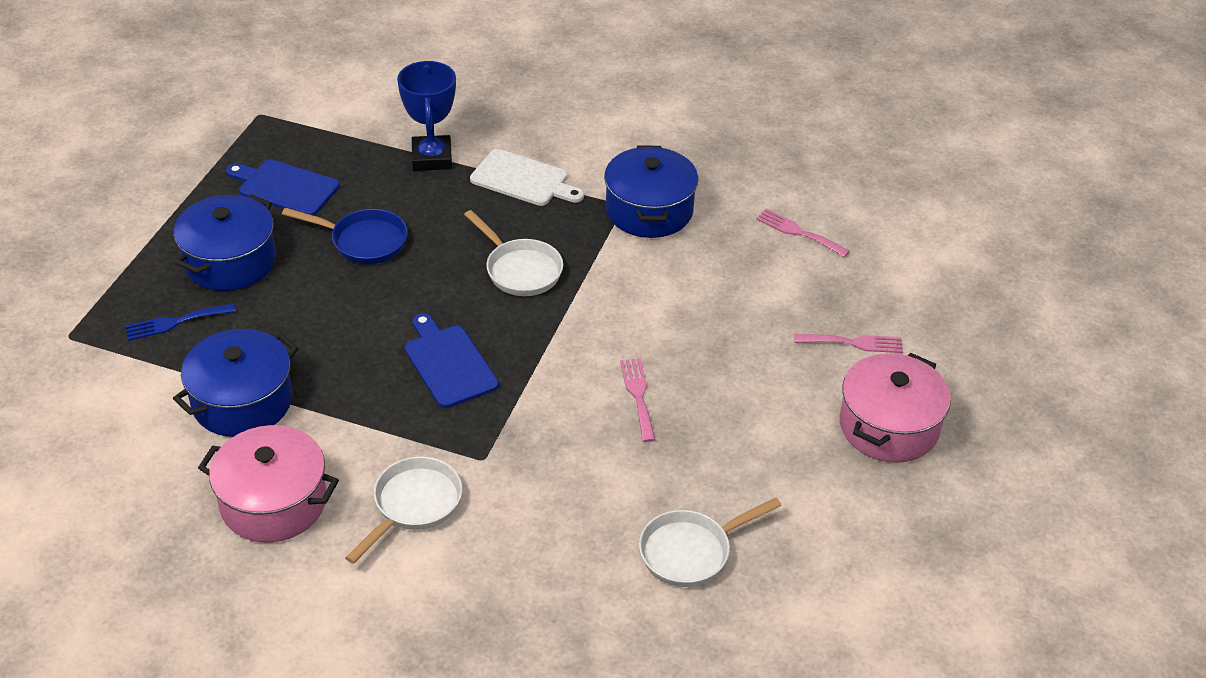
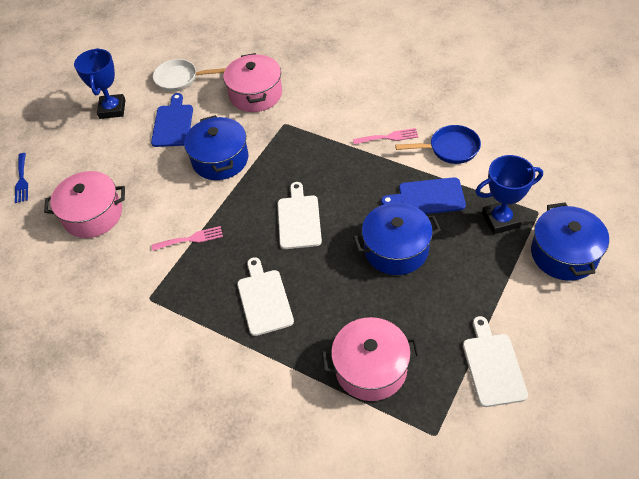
blue trophy: 1 -> 2
pink fork: 3 -> 2
pink pot: 2 -> 3
white cutting board: 1 -> 3
white pan: 3 -> 1

